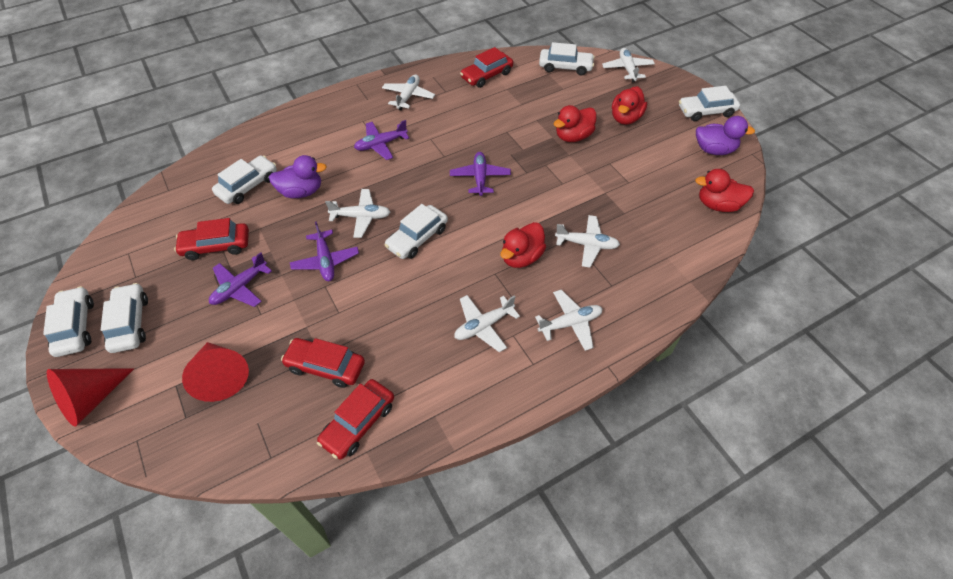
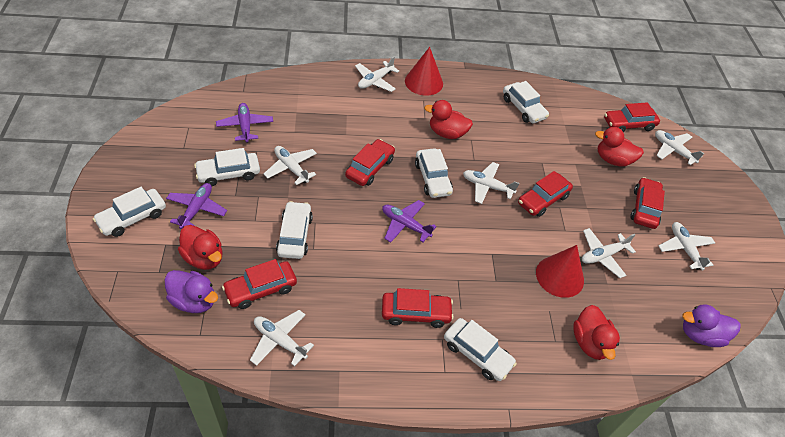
purple plane: 4 -> 3
red car: 4 -> 6
white plane: 6 -> 7

